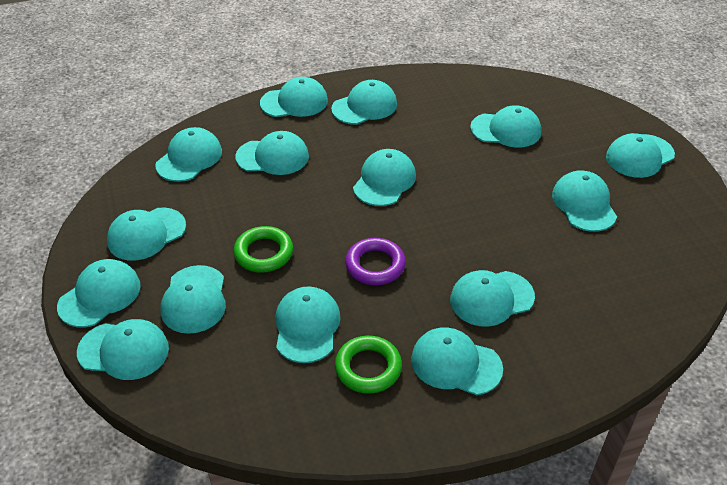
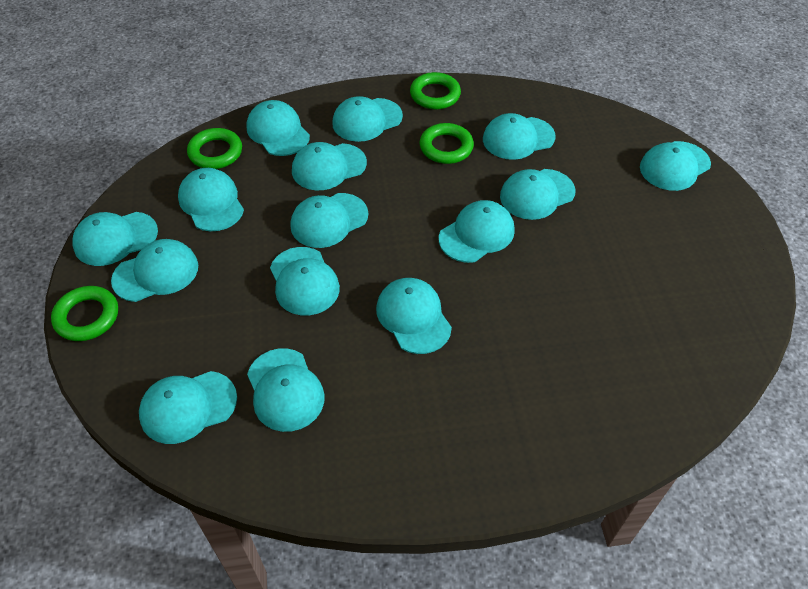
green ring: 2 -> 4
purple ring: 1 -> 0

